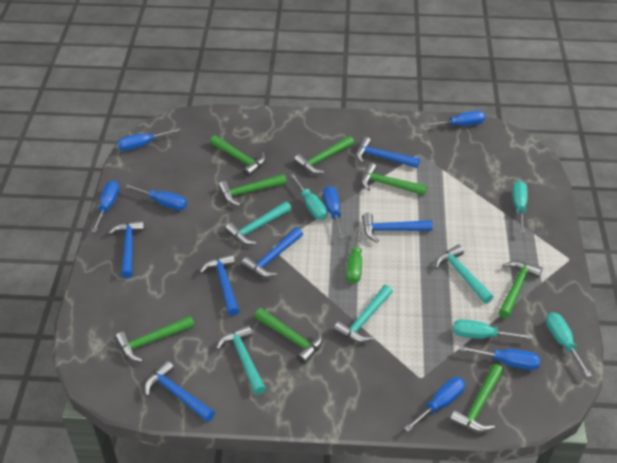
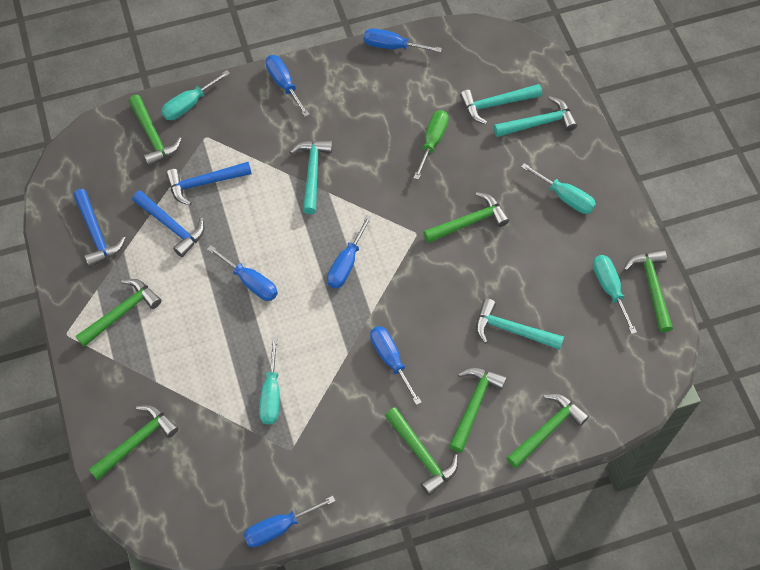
blue hammer: 6 -> 3
blue screwdriver: 7 -> 6

